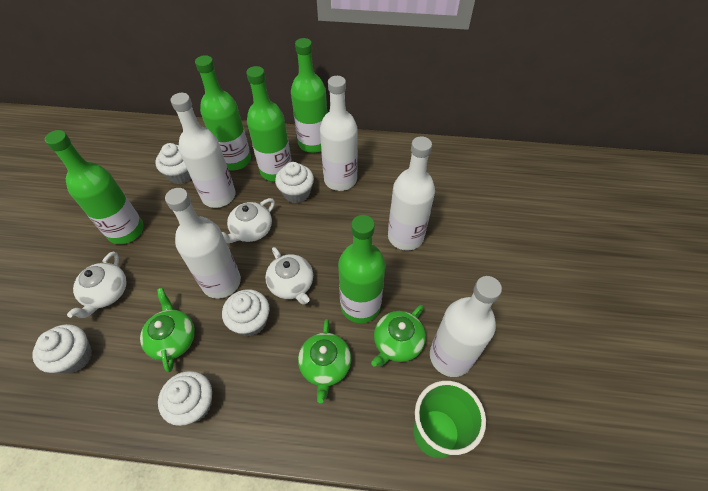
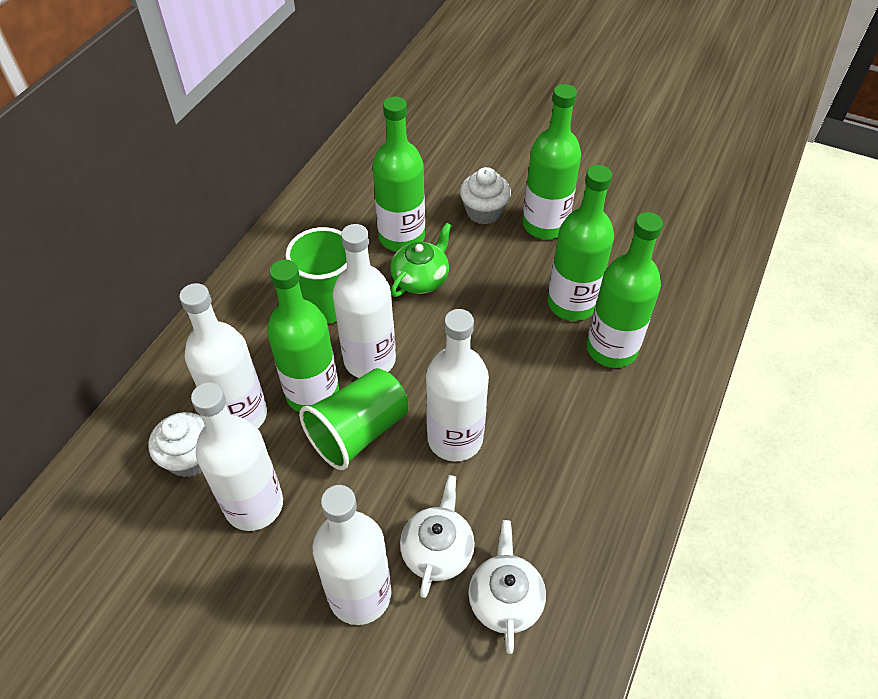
green cup: 1 -> 2
green teapot: 3 -> 1
white cupcake: 5 -> 2
white teapot: 3 -> 2

